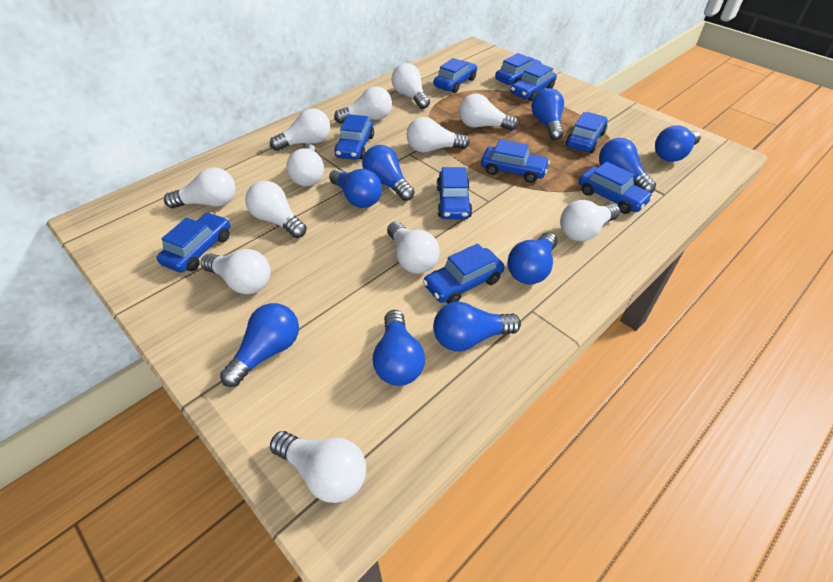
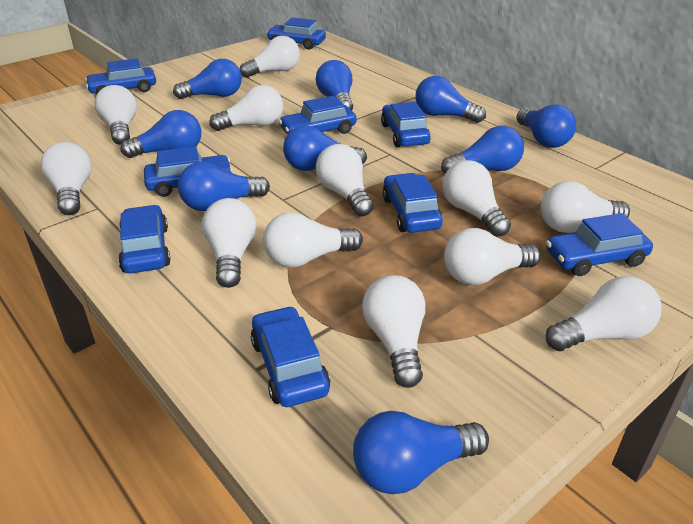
blue car: 10 -> 9

